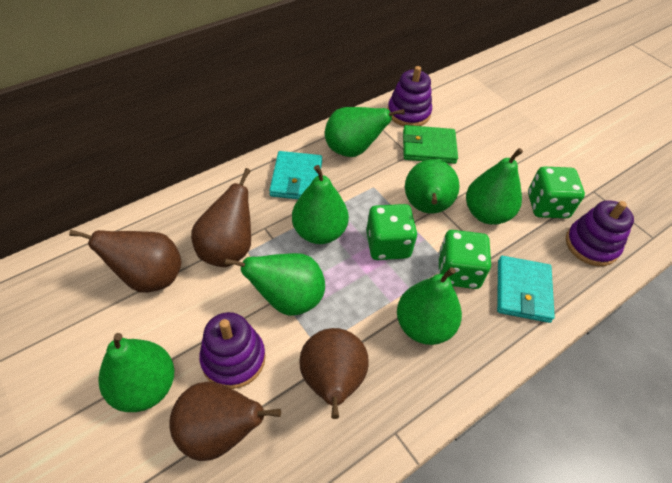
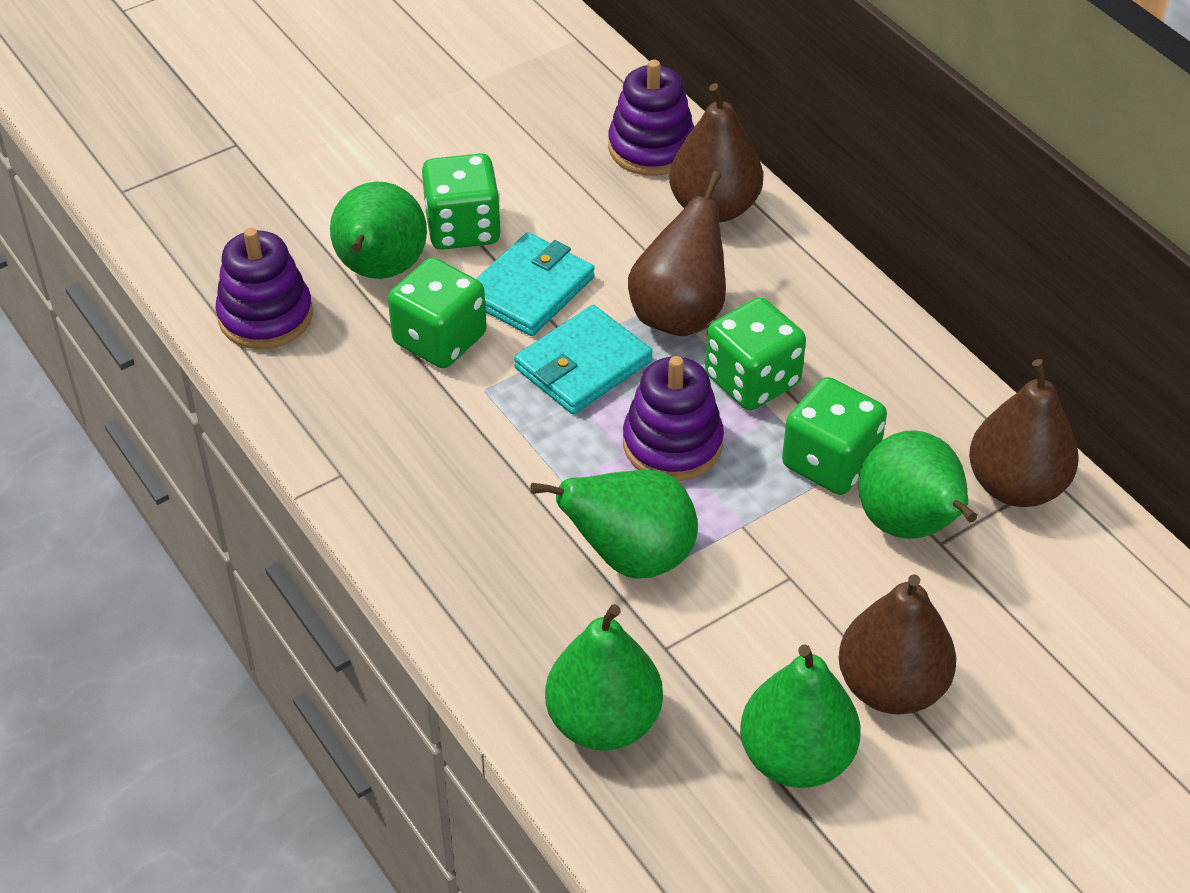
green dice: 3 -> 4
green pear: 7 -> 5
green wallet: 1 -> 0

